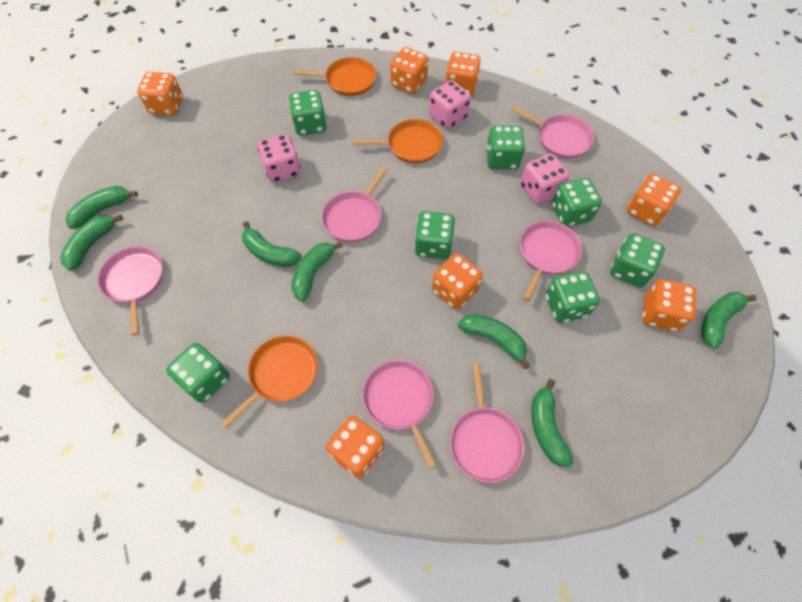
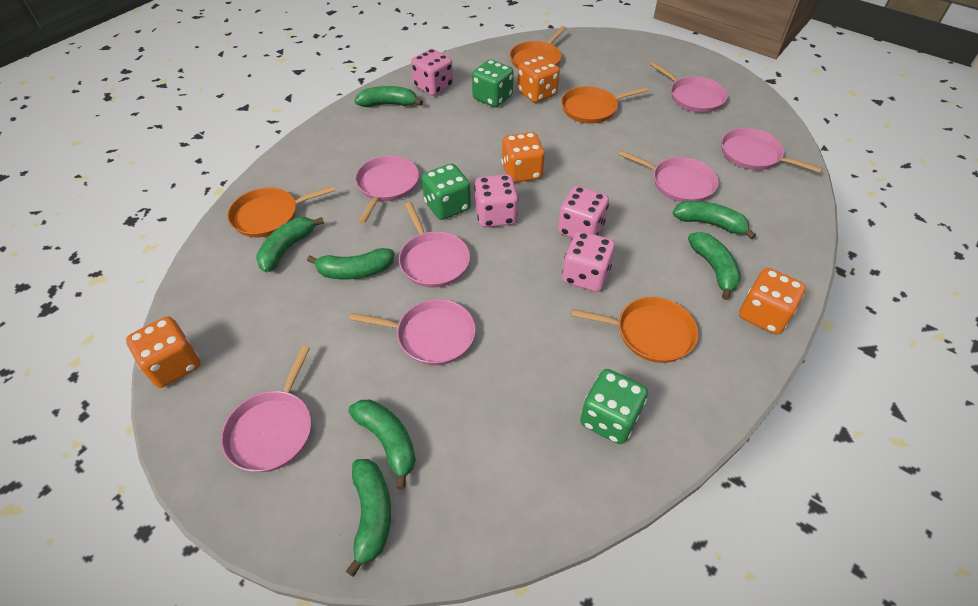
green dice: 7 -> 3
orange dice: 7 -> 4
orange pan: 3 -> 4
pink dice: 3 -> 4
pink pan: 6 -> 7

